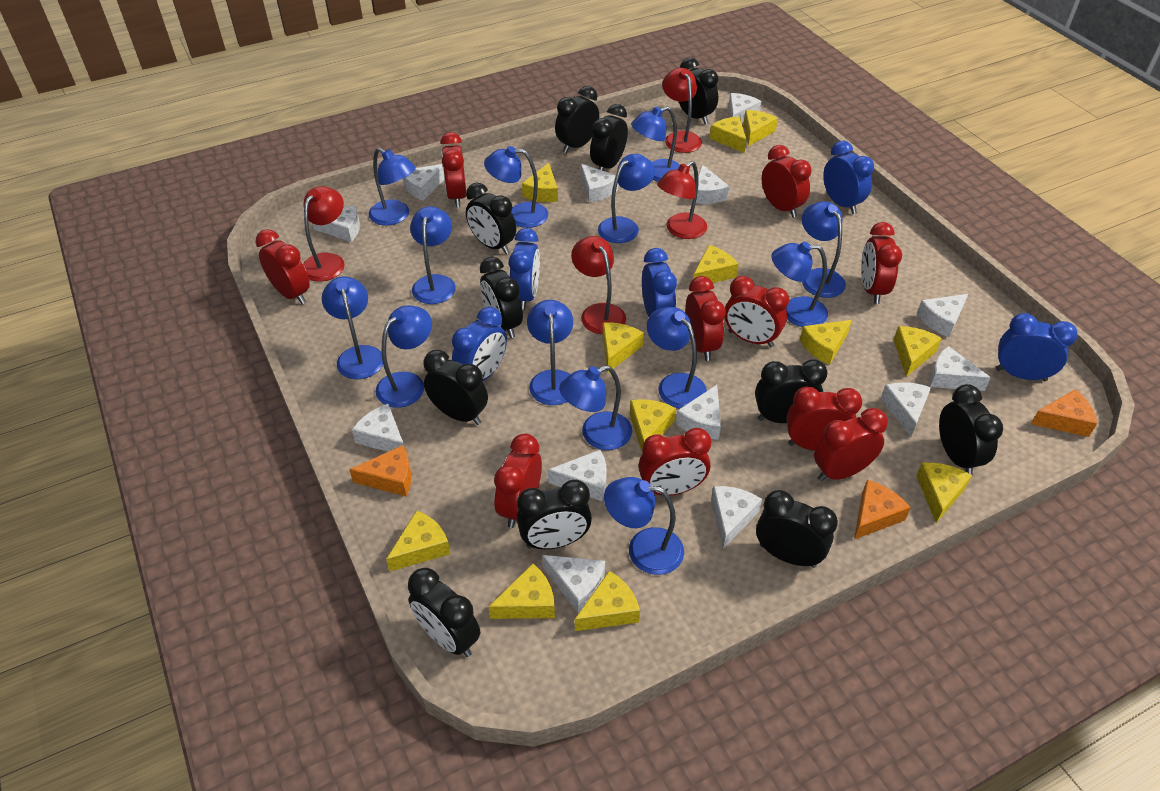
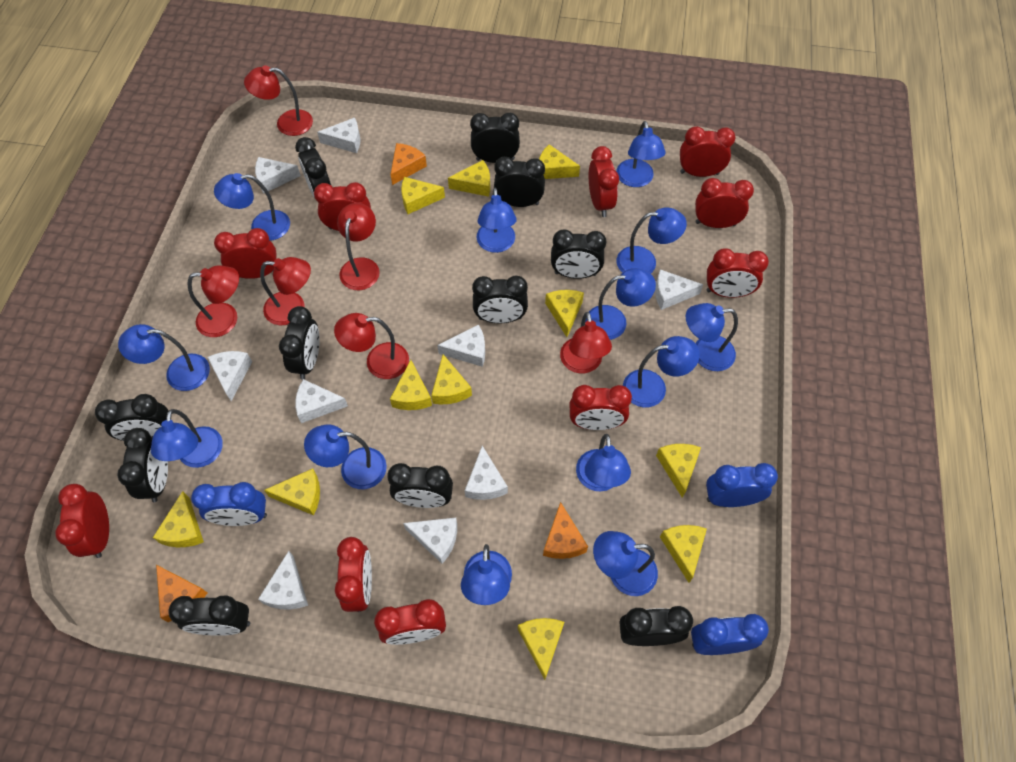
blue clock: 5 -> 3
red lamp: 4 -> 6
white cheese: 13 -> 9
yellow cheese: 12 -> 11

